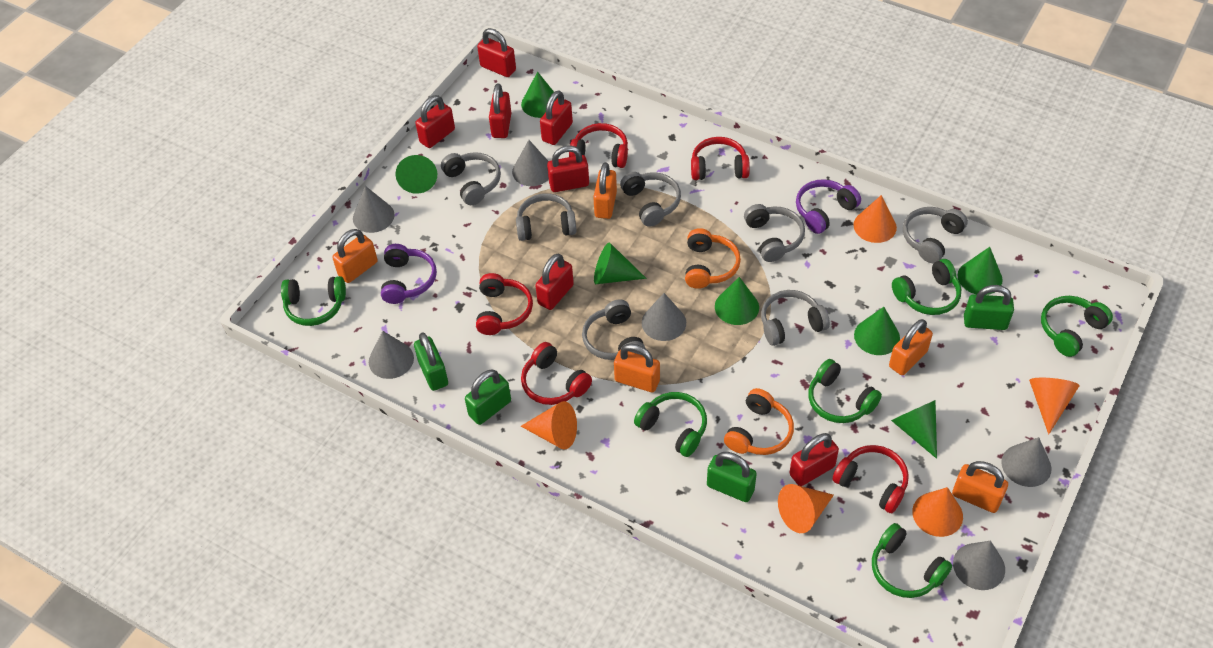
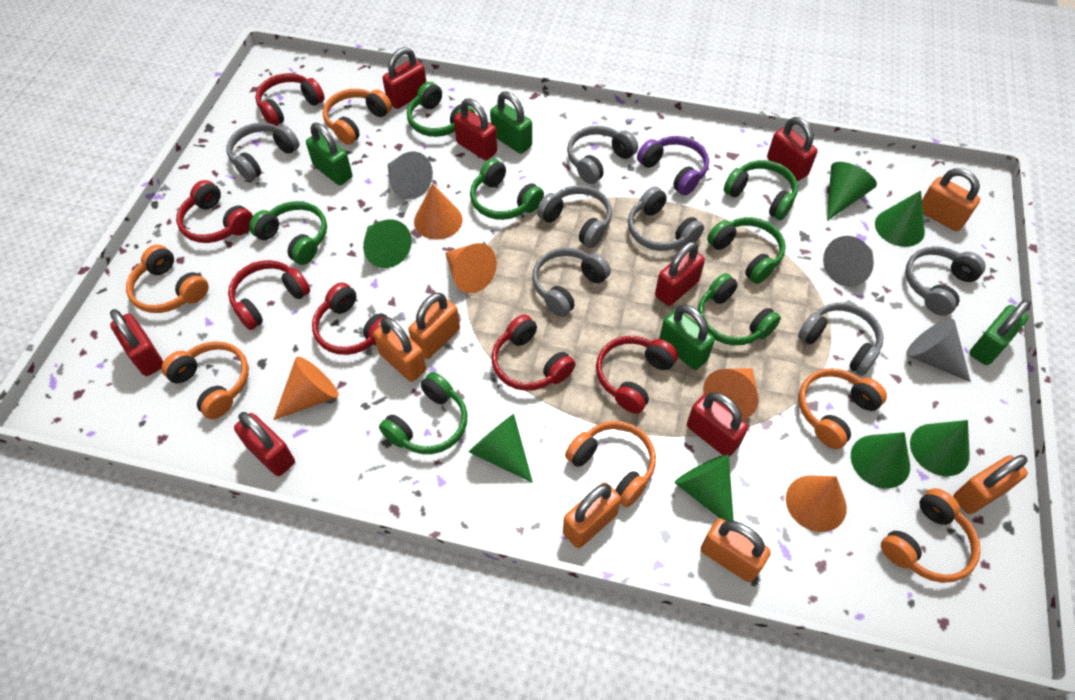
green headphones: 6 -> 7
grey cone: 6 -> 3
orange headphones: 2 -> 6
orange padlock: 5 -> 6
purple headphones: 2 -> 1
red headphones: 5 -> 6

